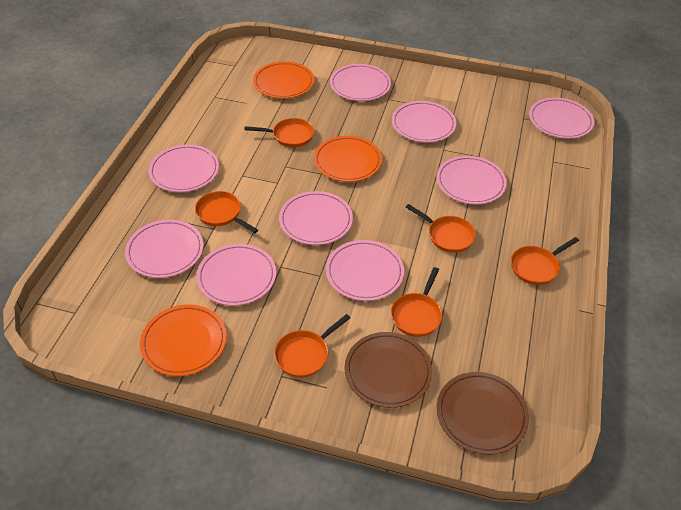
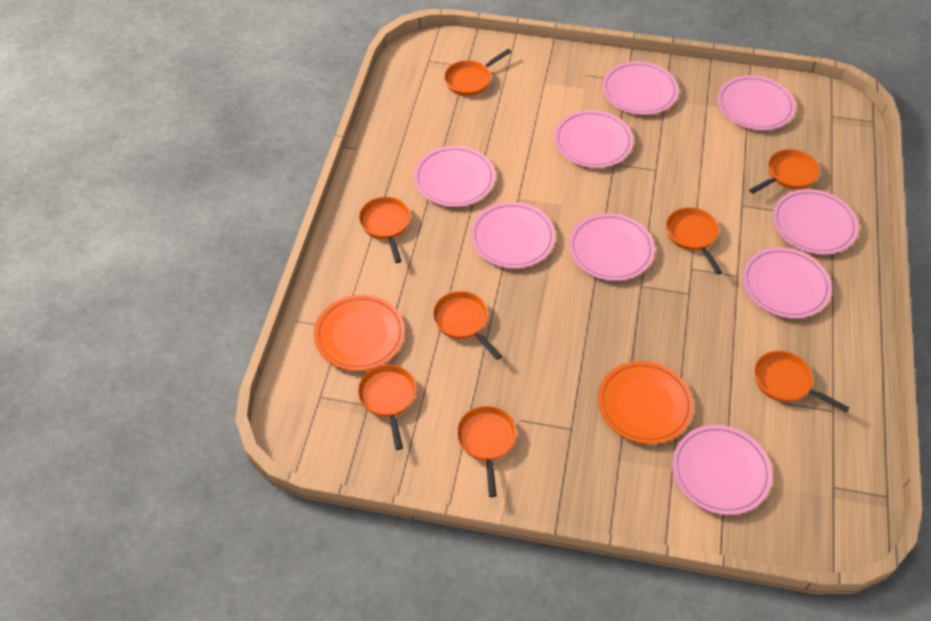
brown plate: 2 -> 0
orange pan: 6 -> 8
orange plate: 3 -> 2

